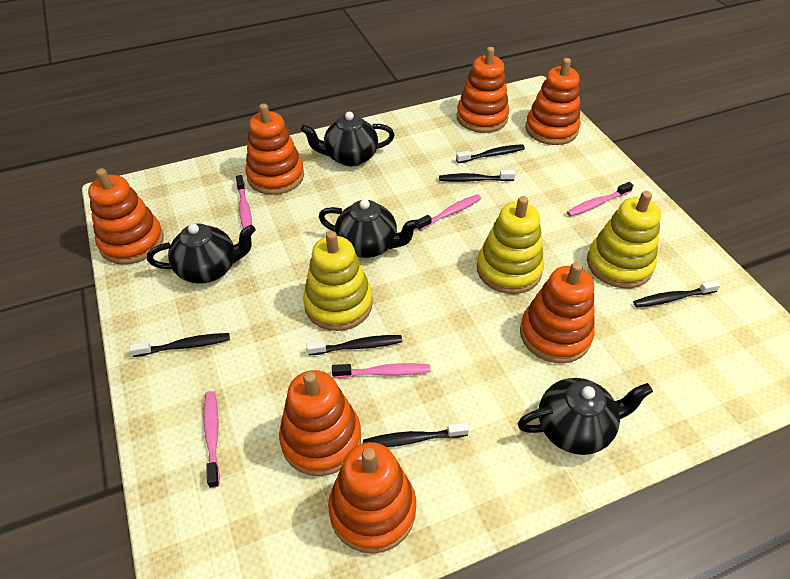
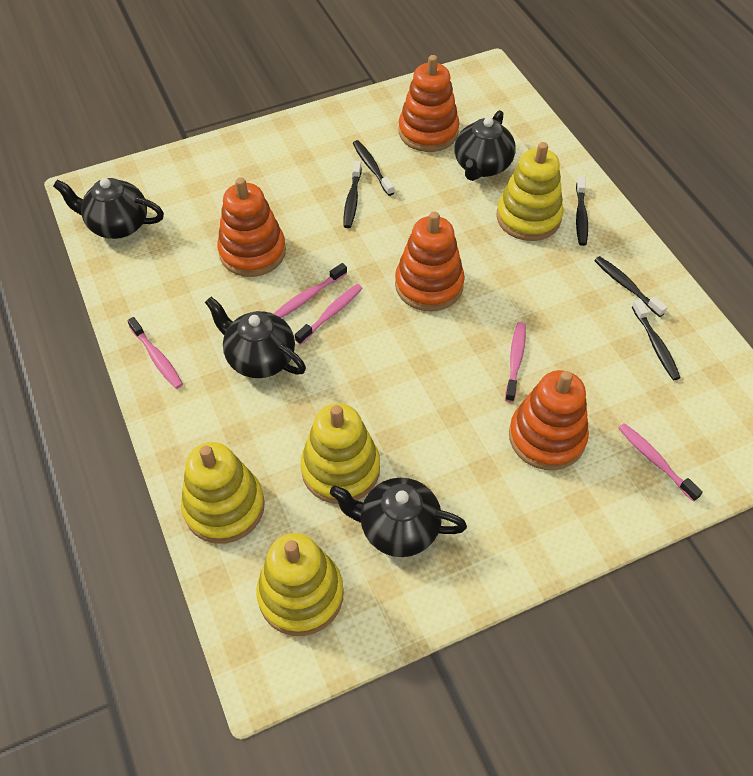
black toothbrush: 6 -> 5
orange stacking toy: 7 -> 4
yellow stacking toy: 3 -> 4

